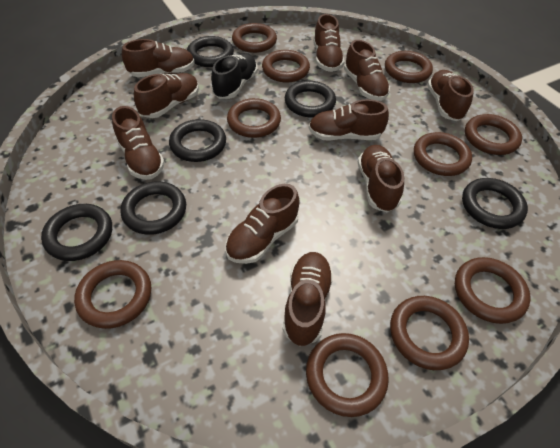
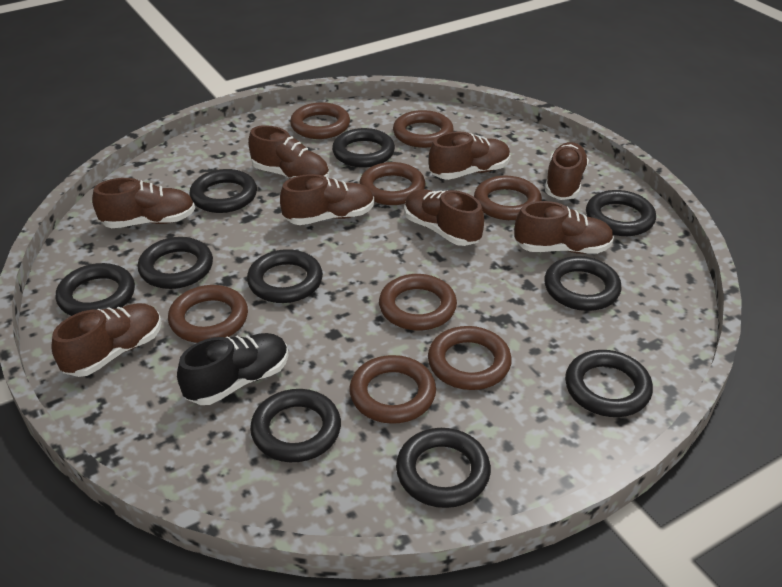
black ring: 6 -> 10
brown ring: 10 -> 8
brown shoe: 10 -> 8

